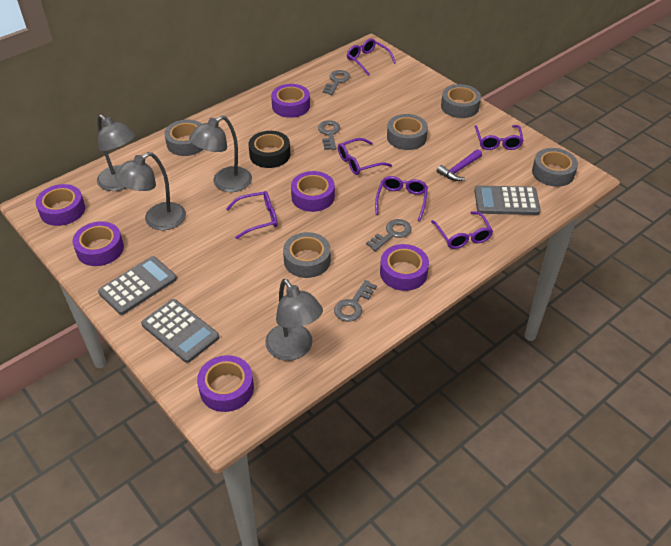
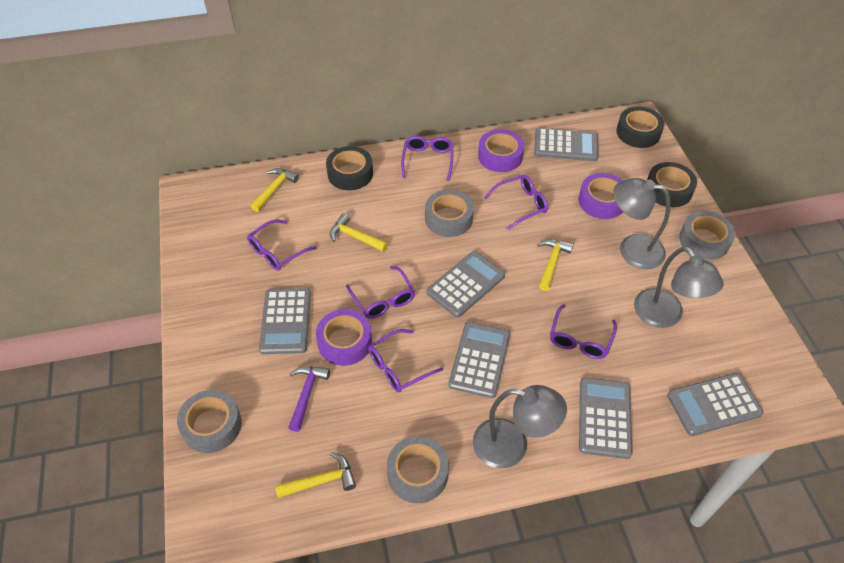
black tape: 1 -> 3
grey calculator: 3 -> 6
grey key: 4 -> 0
grey lamp: 4 -> 3
grey tape: 5 -> 4
purple tape: 6 -> 3
yellow hammer: 0 -> 4

